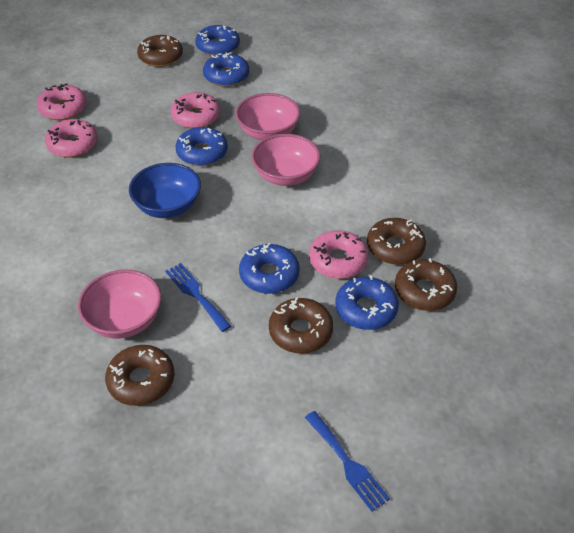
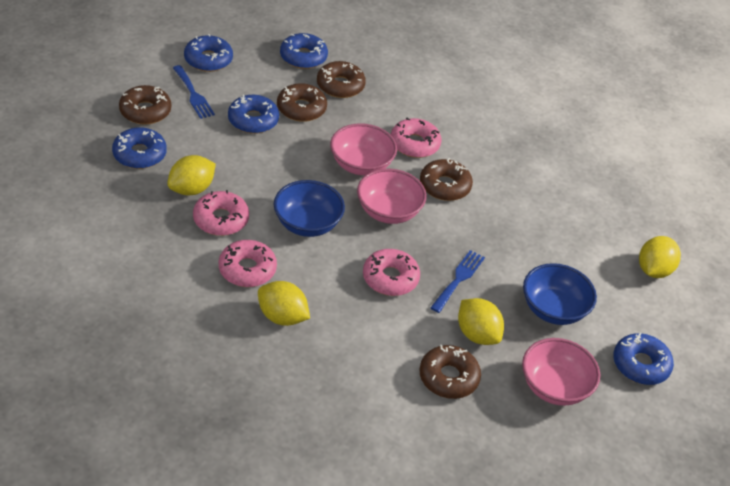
blue bowl: 1 -> 2
yellow lemon: 0 -> 4

